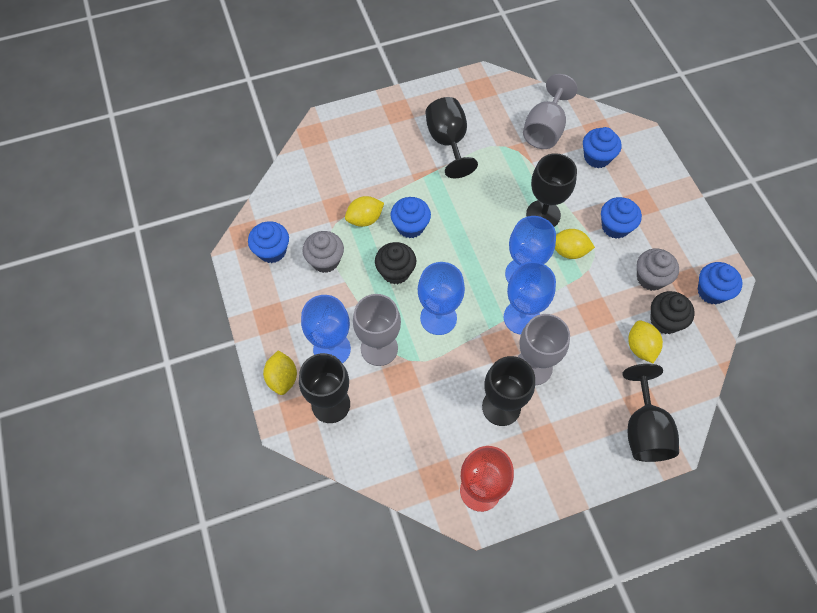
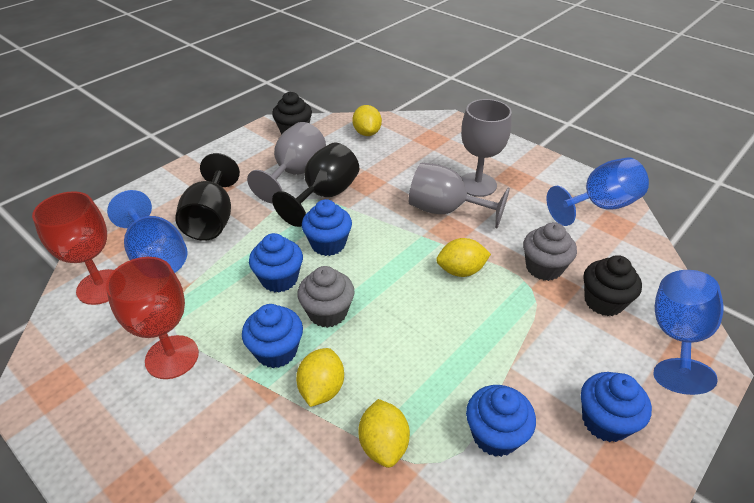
black goblet: 5 -> 2
blue goblet: 4 -> 3
red goblet: 1 -> 2

